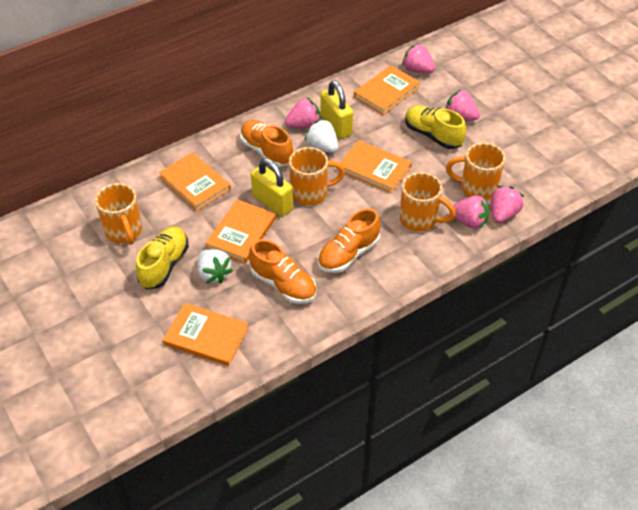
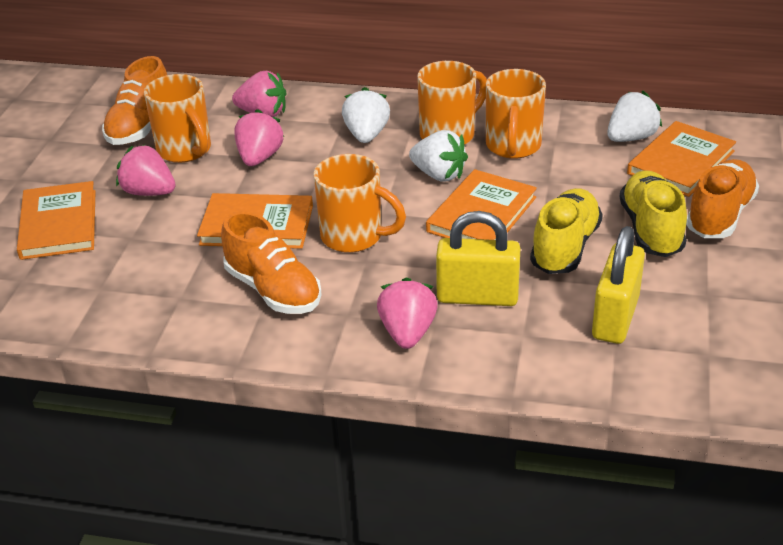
orange book: 5 -> 4
pink strawberry: 5 -> 4
white strawberry: 2 -> 3

